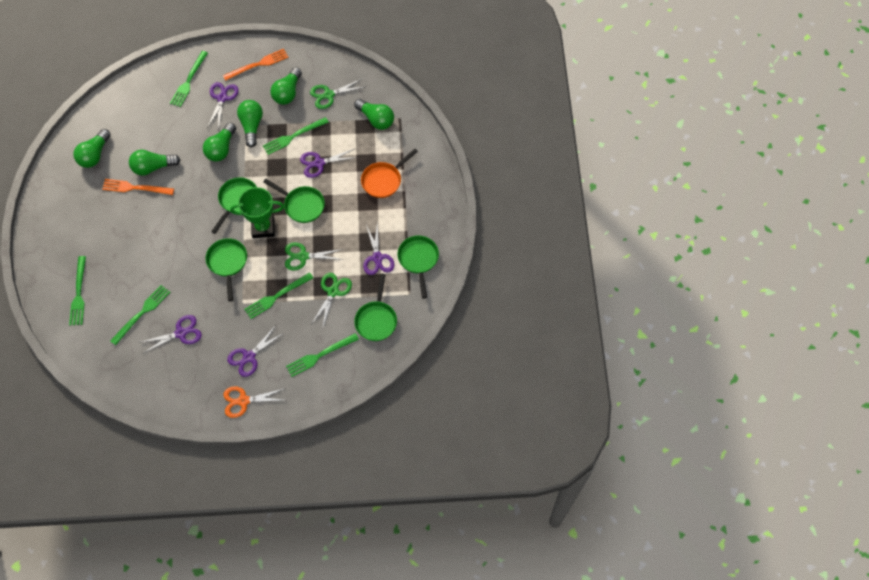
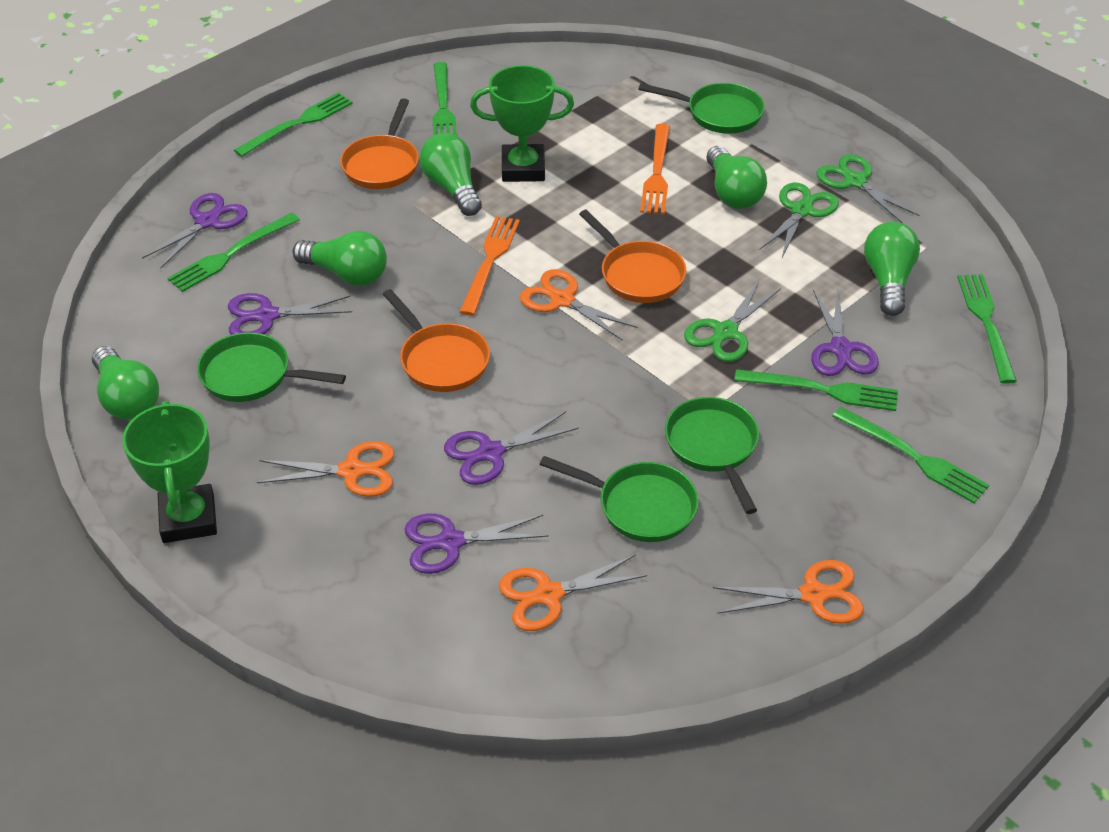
green light bulb: 6 -> 5
green pan: 5 -> 4
green trophy: 1 -> 2
orange pan: 1 -> 3
orange scissors: 1 -> 4

